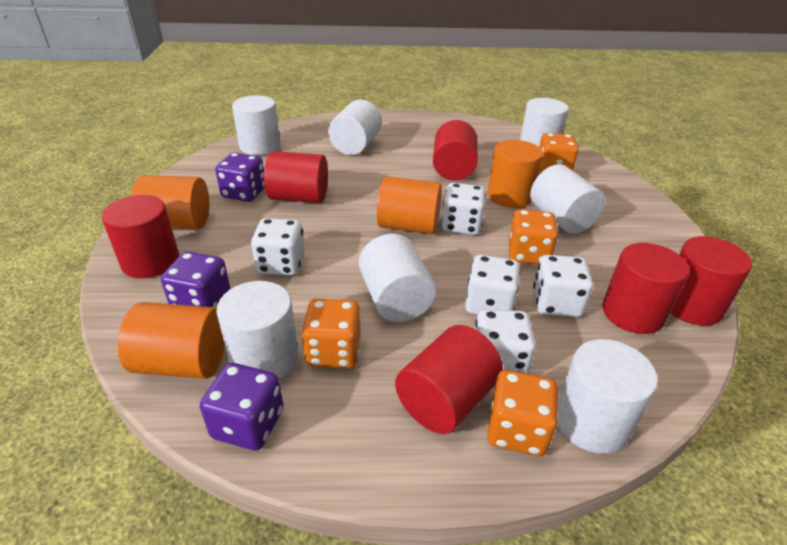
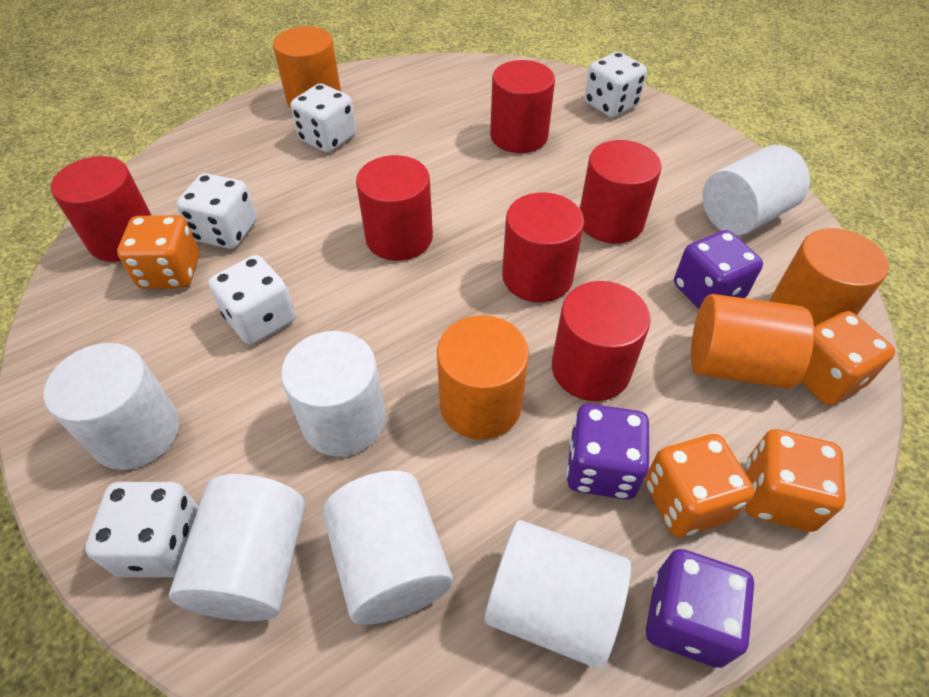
white cylinder: 7 -> 6

